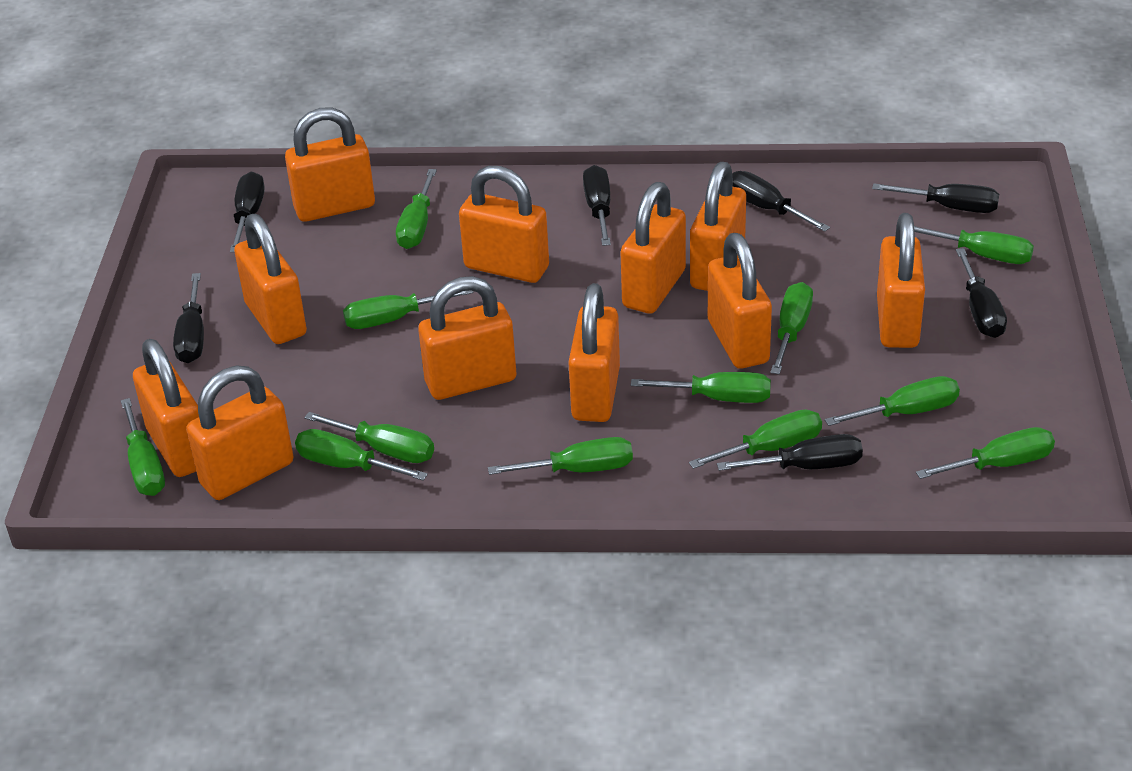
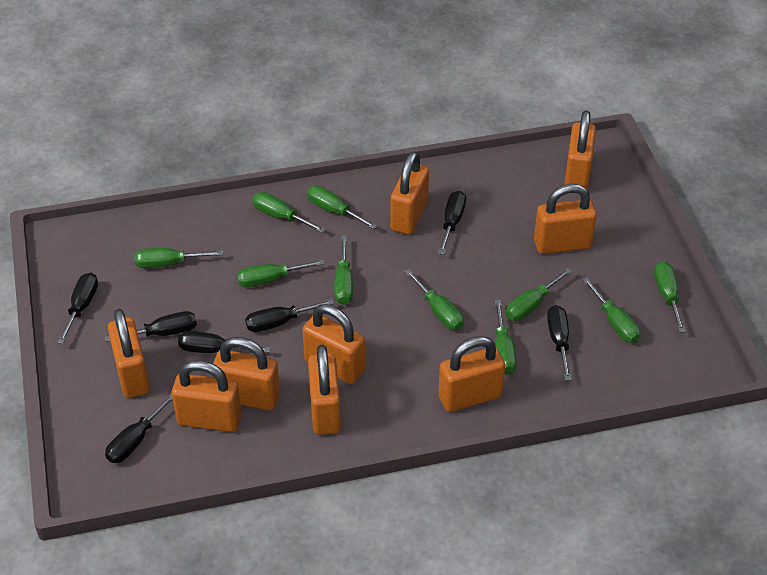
green screwdriver: 12 -> 10
orange padlock: 11 -> 9

